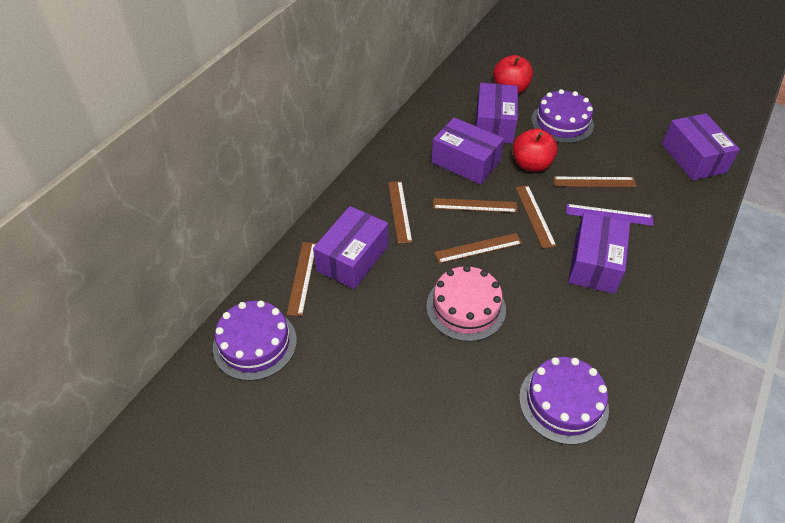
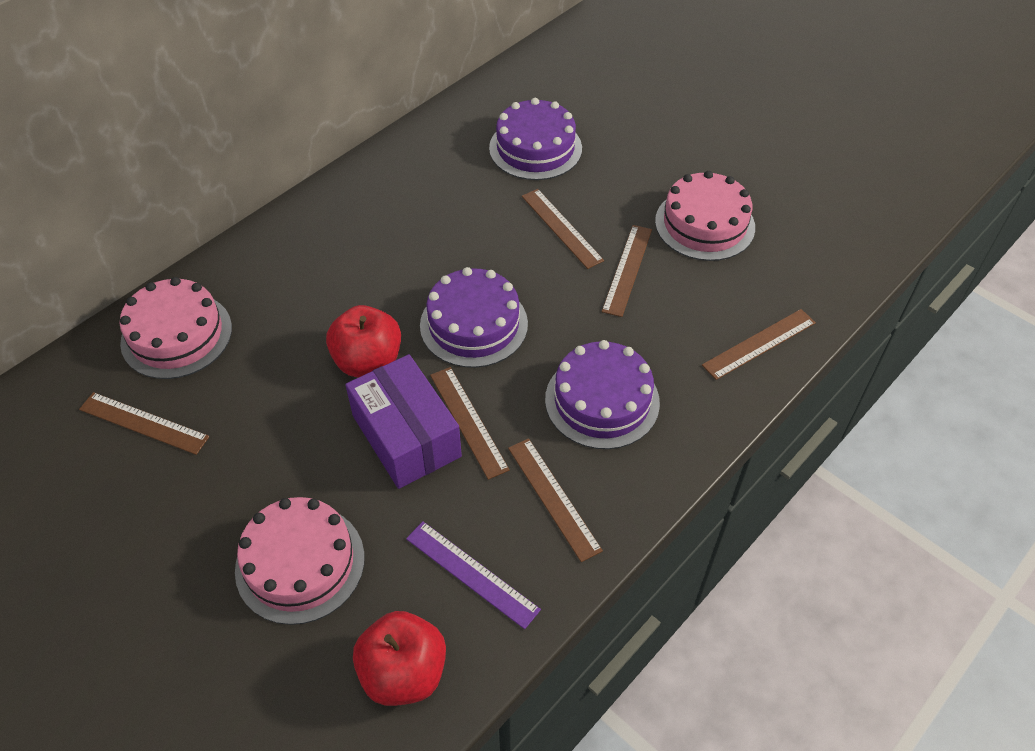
pink cake: 1 -> 3
purple box: 5 -> 1

